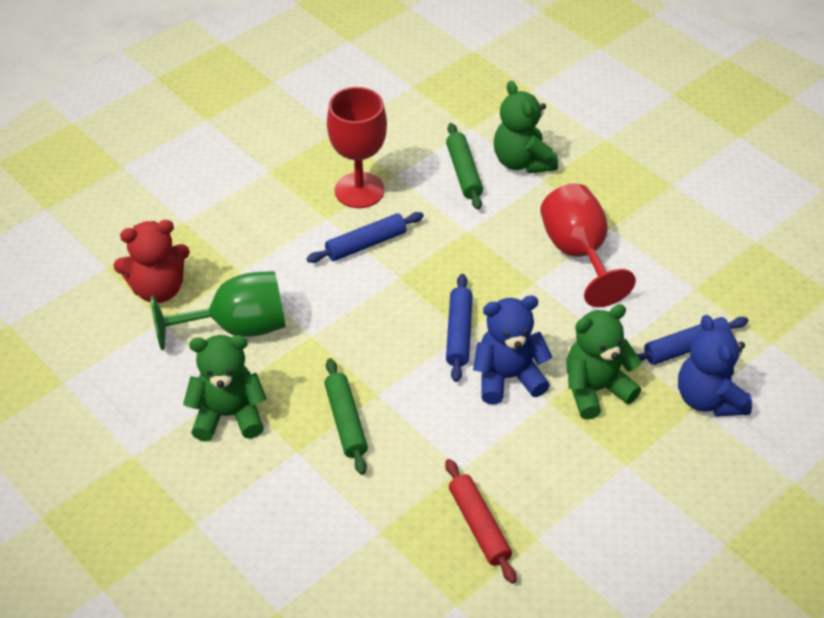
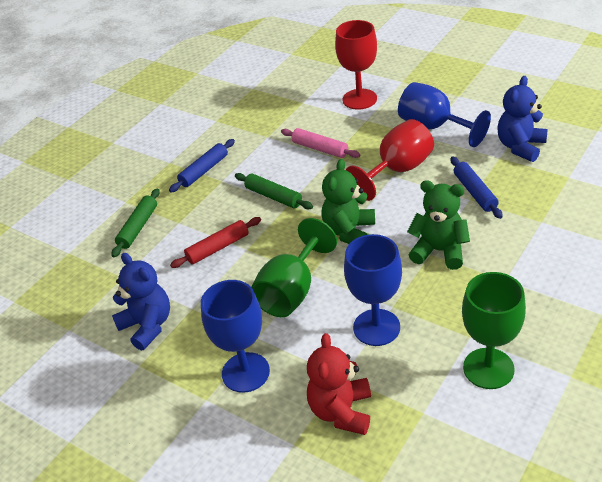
blue goblet: 0 -> 3
blue rolling pin: 3 -> 2
green goblet: 1 -> 2
green teddy bear: 3 -> 2
pink rolling pin: 0 -> 1

